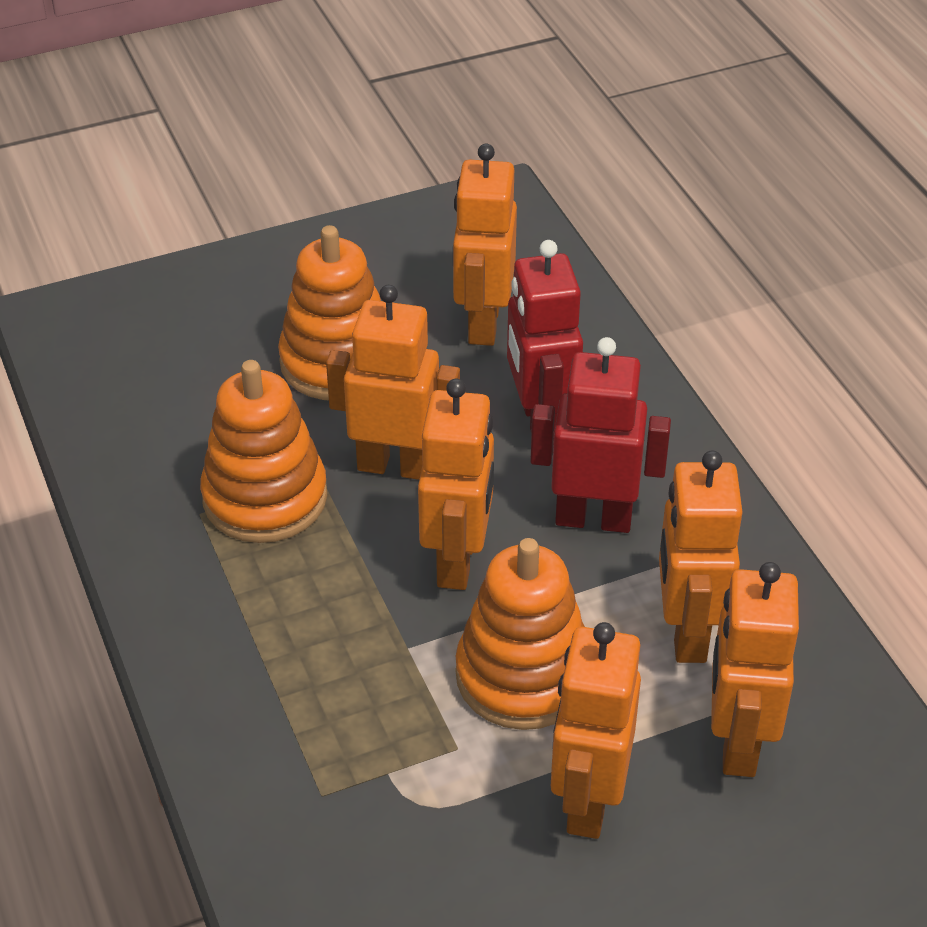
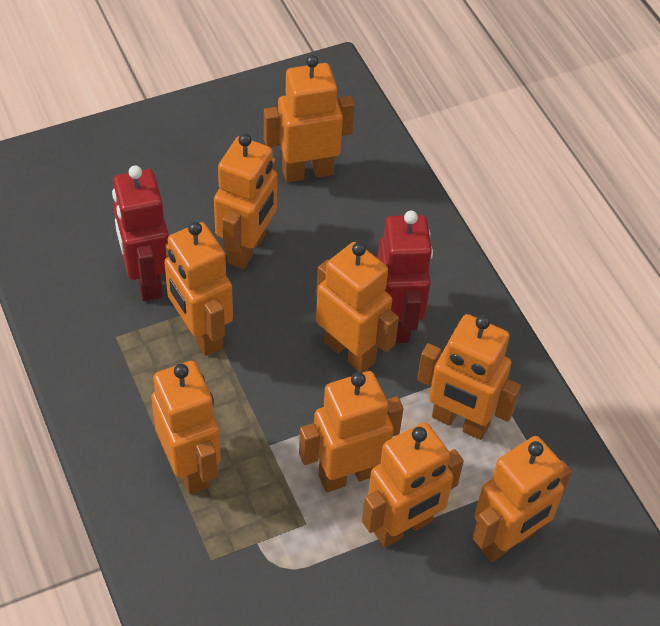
orange robot: 6 -> 9
orange stacking toy: 3 -> 0

